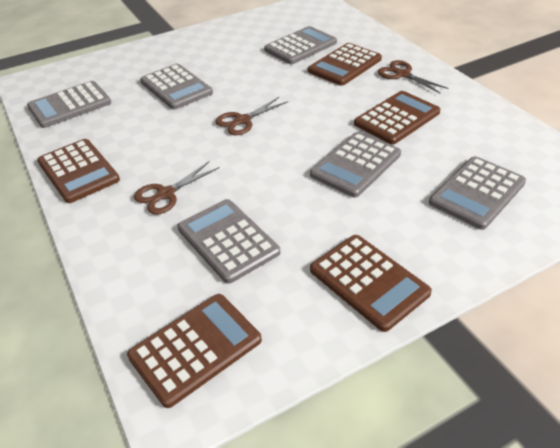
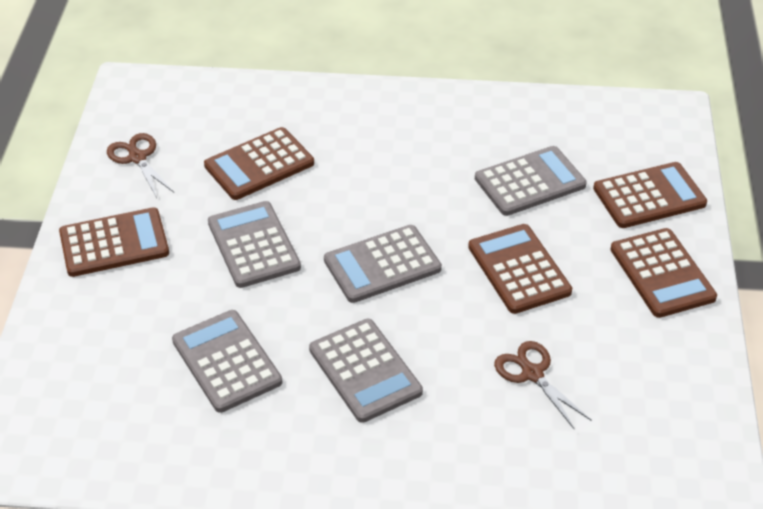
brown scissors: 3 -> 2
grey calculator: 6 -> 5

